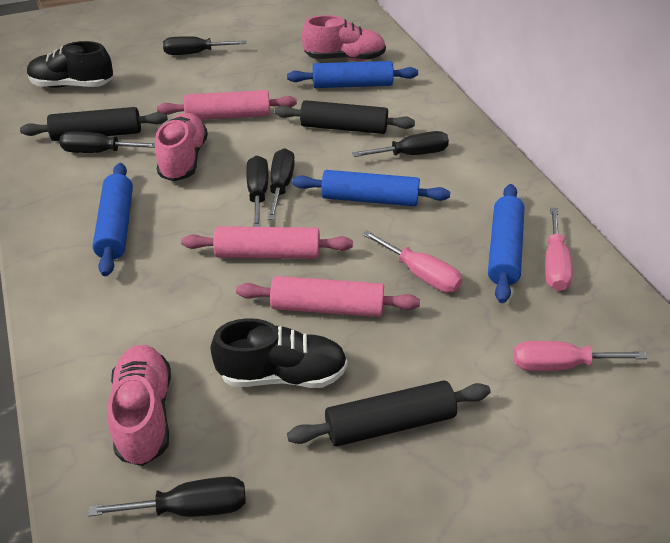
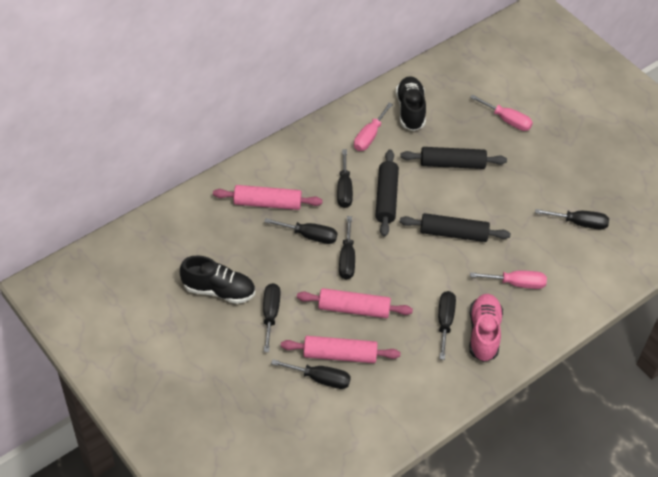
black screwdriver: 6 -> 7
blue rolling pin: 4 -> 0
pink shoe: 3 -> 1

